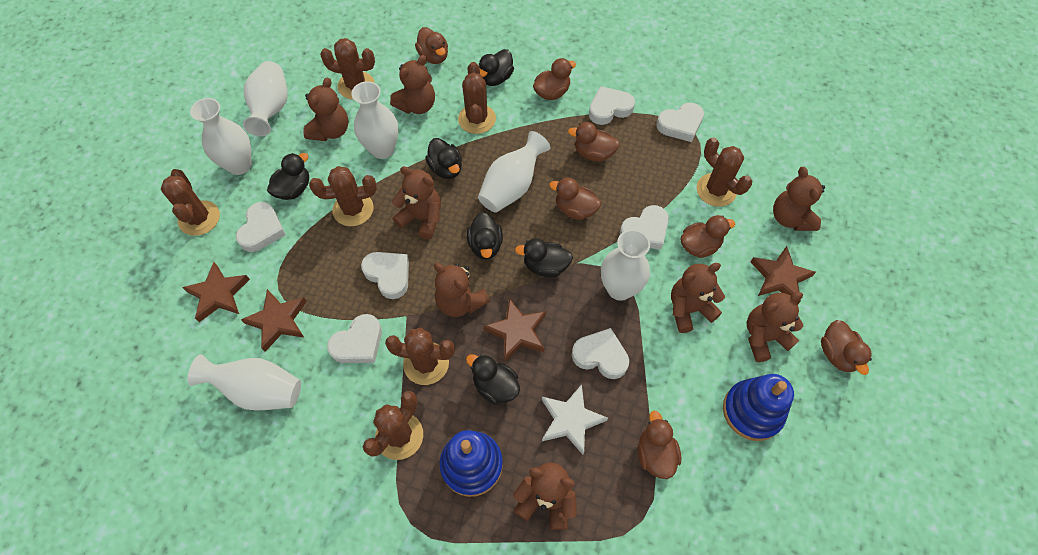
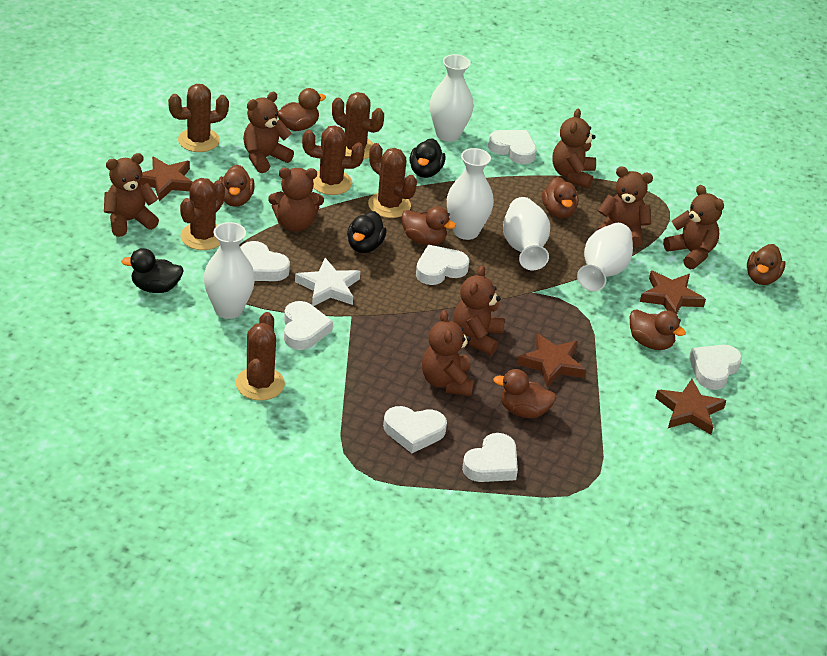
black duck: 6 -> 3
blue stacking toy: 2 -> 0
brown cactus: 7 -> 6
white vase: 6 -> 5

